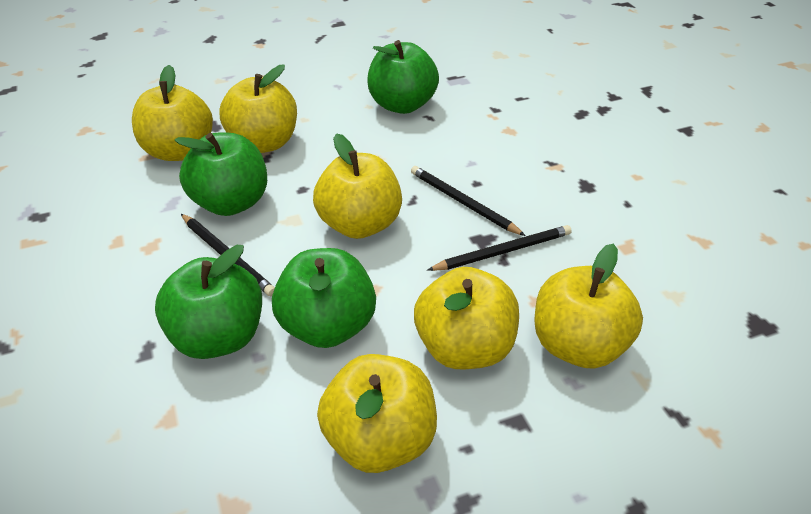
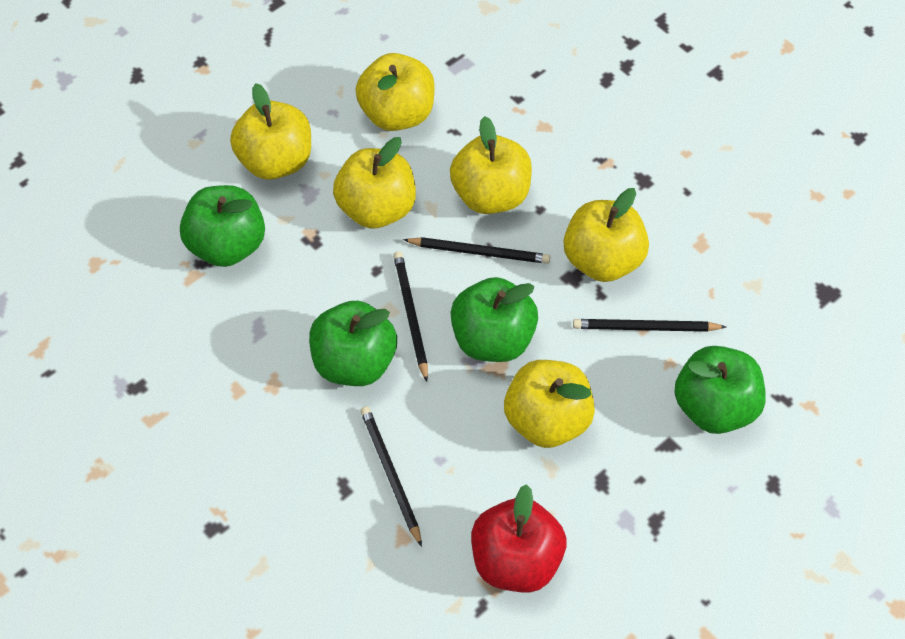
black pencil: 3 -> 4
red apple: 0 -> 1

